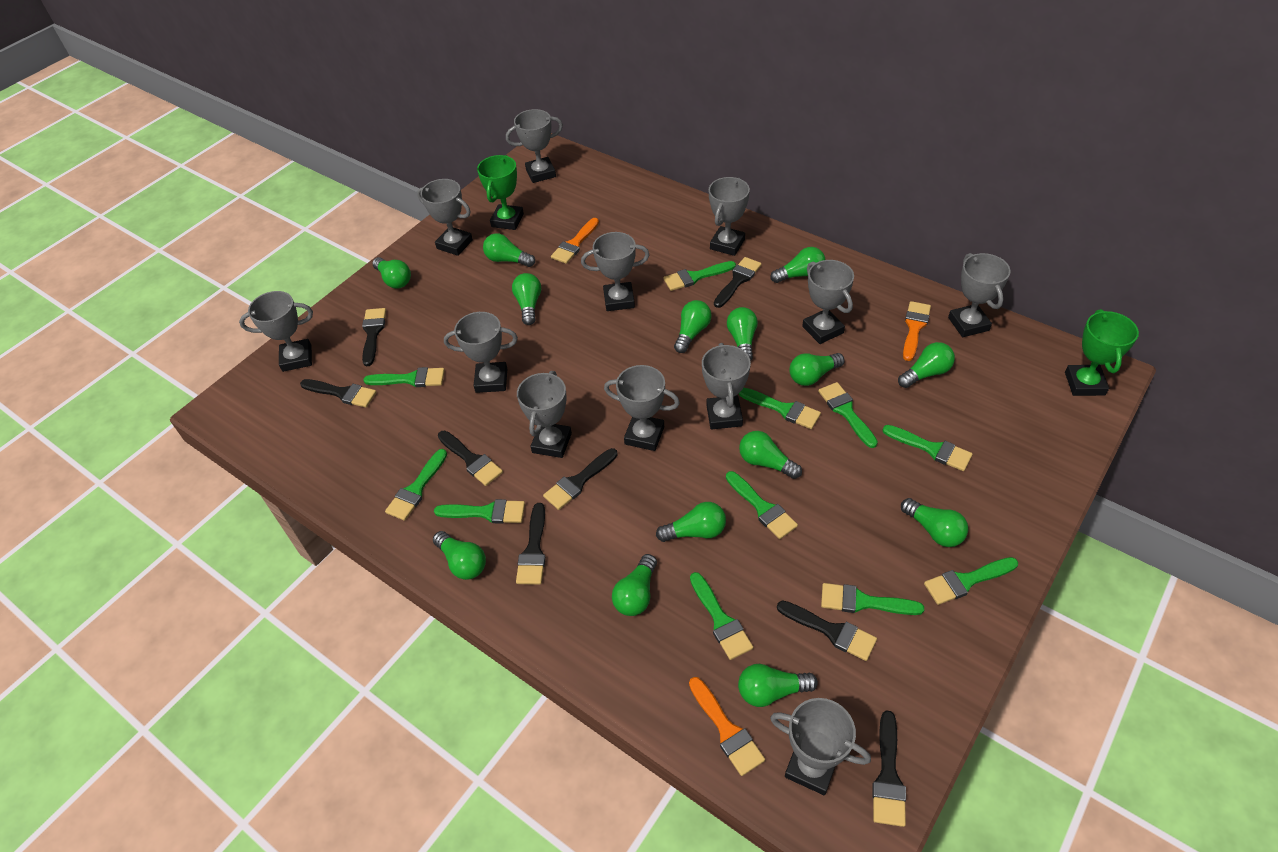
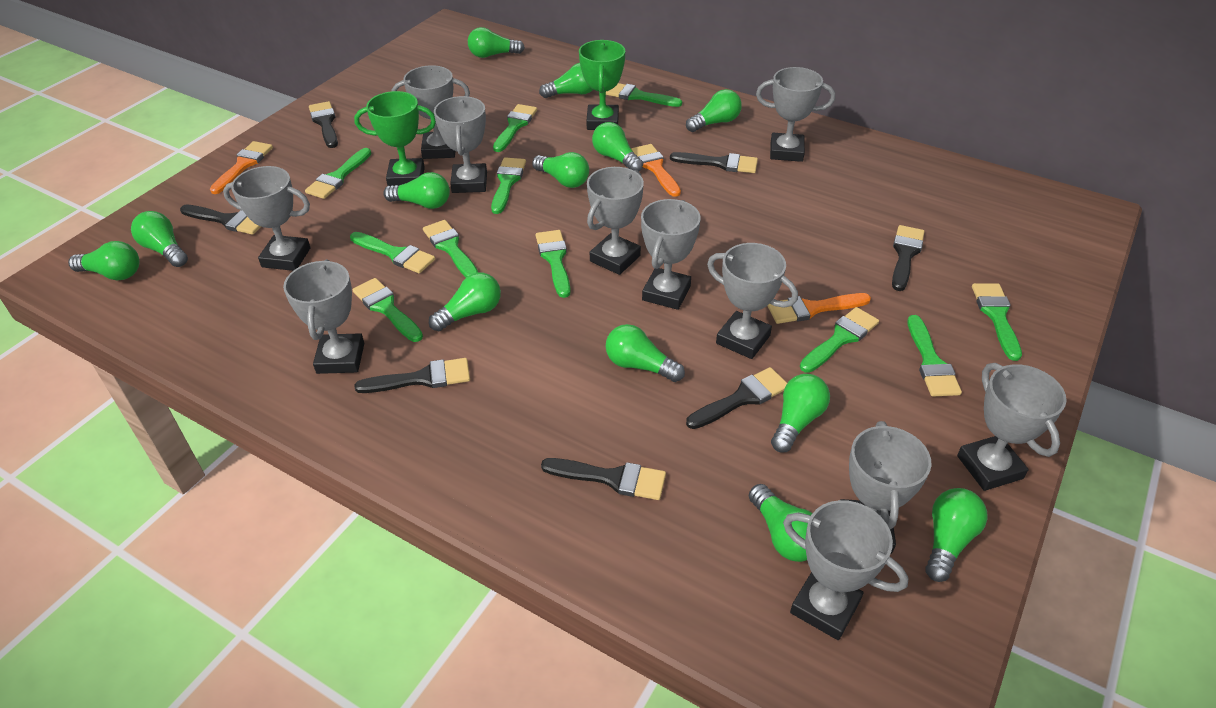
black brush: 8 -> 7
green light bulb: 14 -> 13
grey trophy: 12 -> 11

